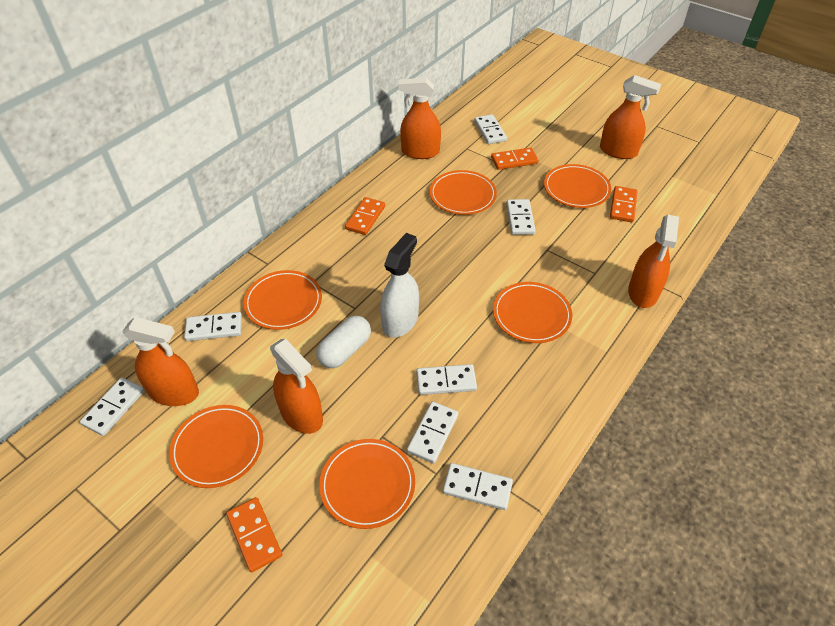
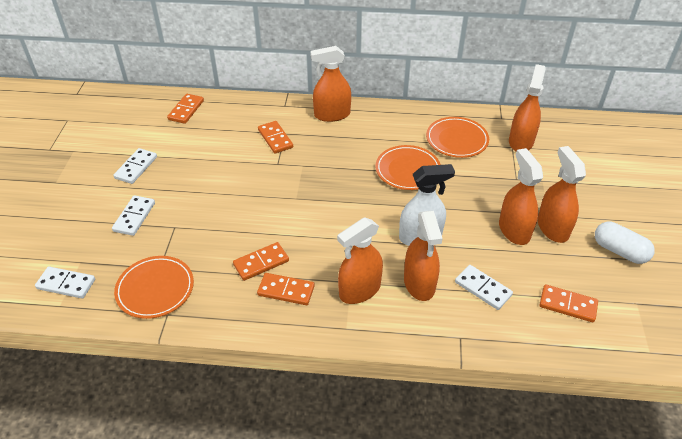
orange domino: 4 -> 5
orange plate: 6 -> 3
orange spray bottle: 5 -> 6
white domino: 7 -> 4

